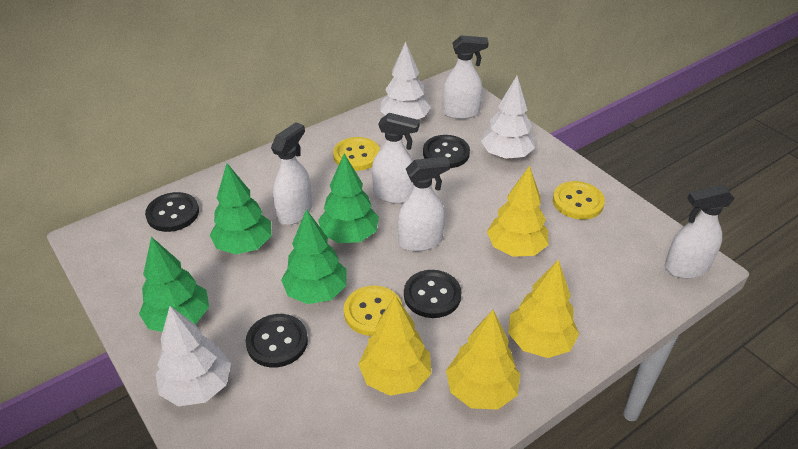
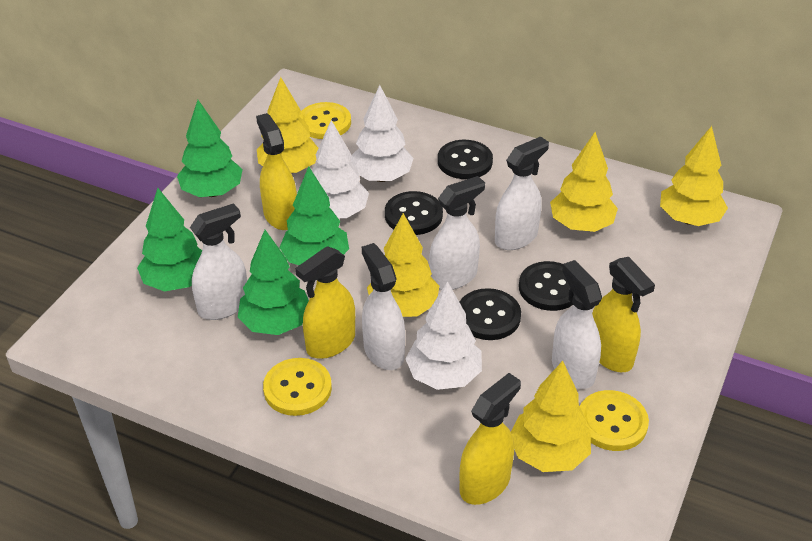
yellow spray bottle: 0 -> 4
yellow tree: 4 -> 5

